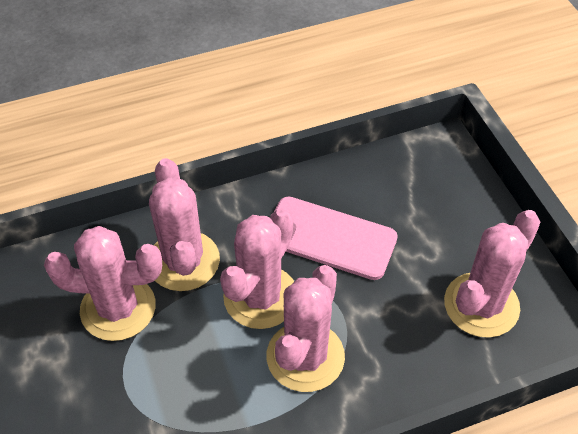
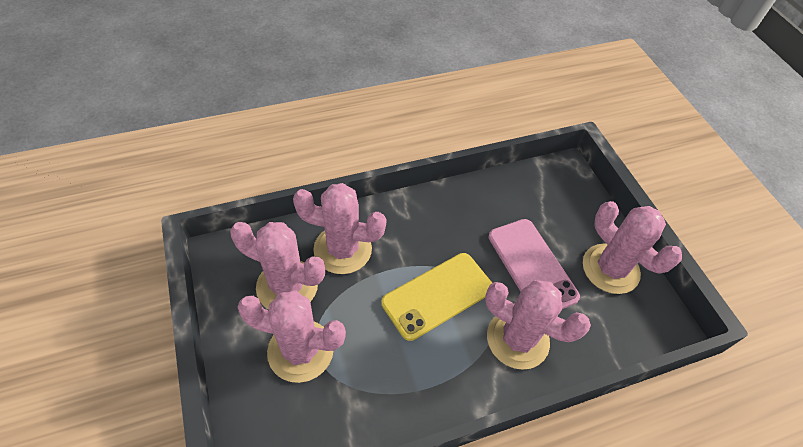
yellow phone: 0 -> 1

